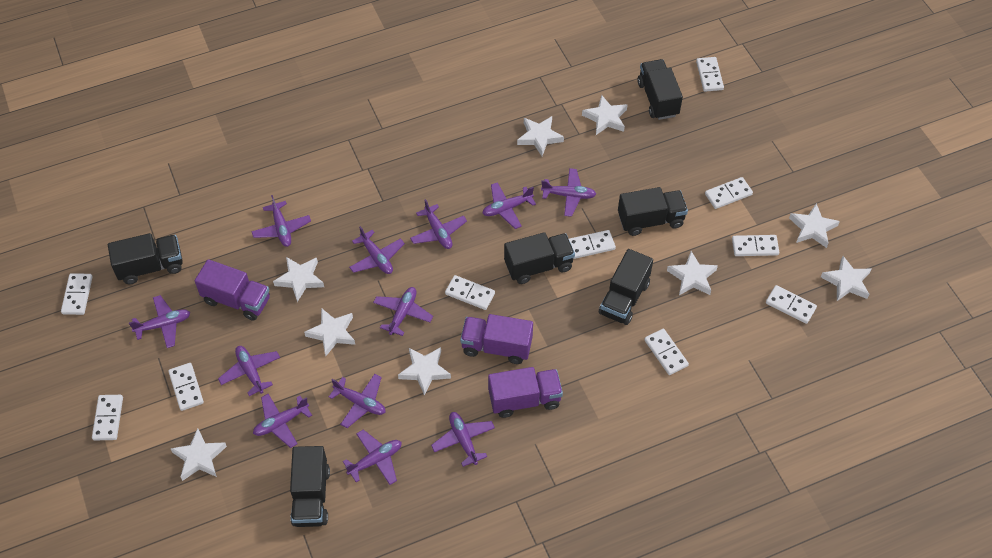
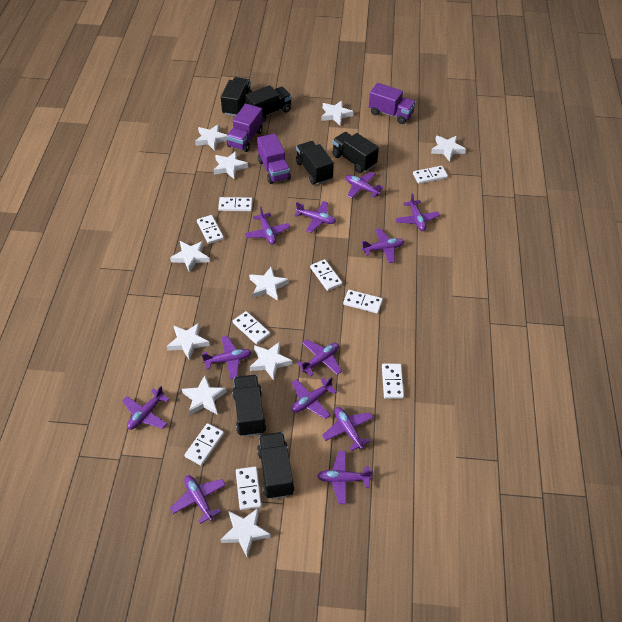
white domino: 10 -> 9
white star: 9 -> 10

